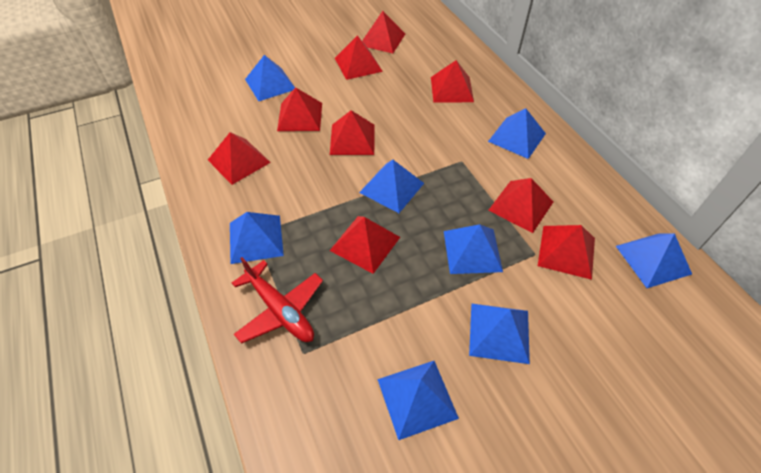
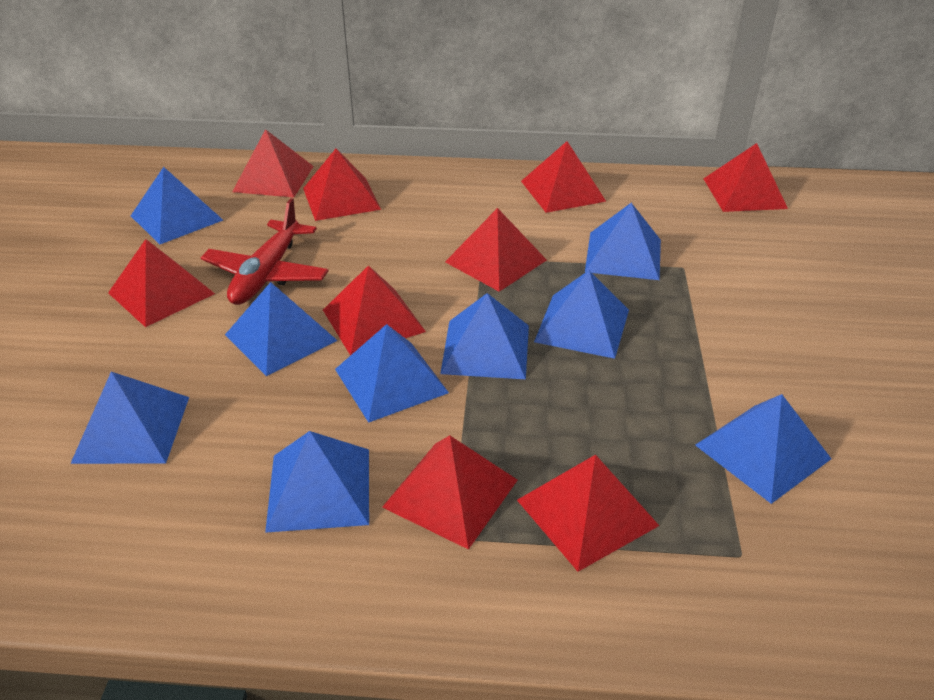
blue pyramid: 8 -> 9

